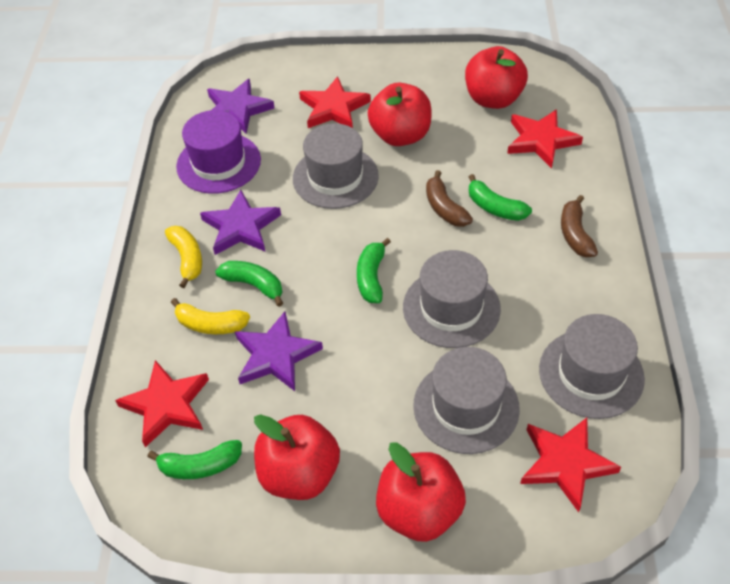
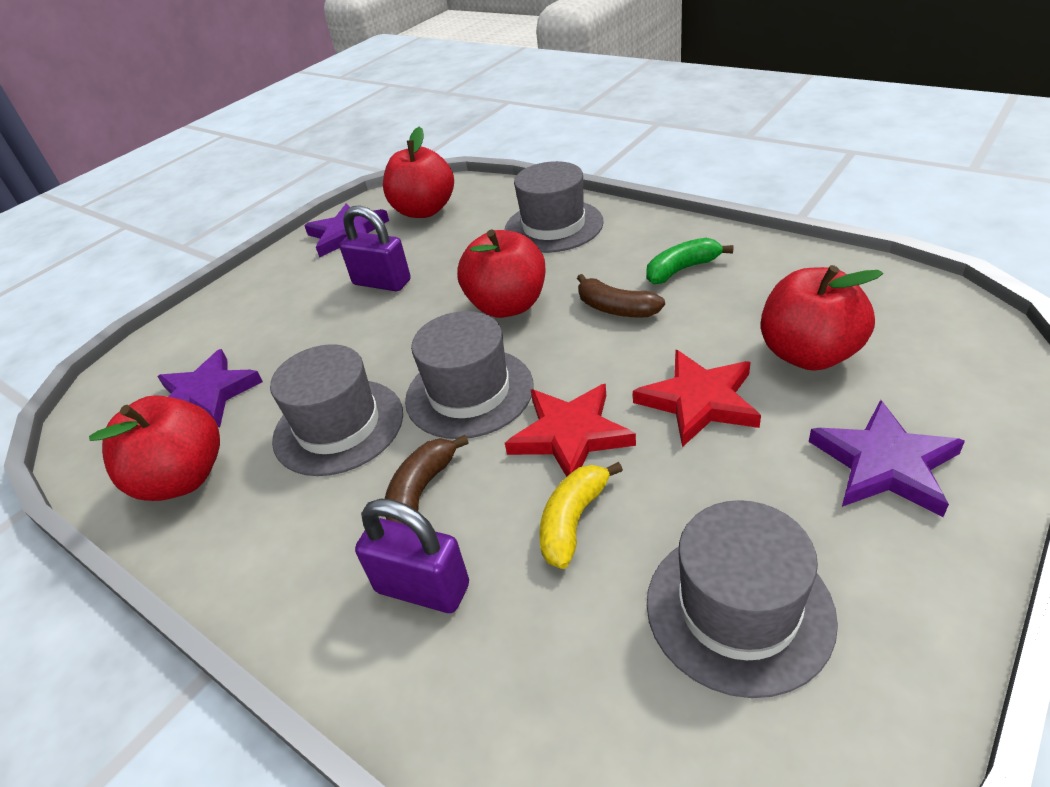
green banana: 4 -> 1
purple hat: 1 -> 0
purple padlock: 0 -> 2
red star: 4 -> 2
yellow banana: 2 -> 1

